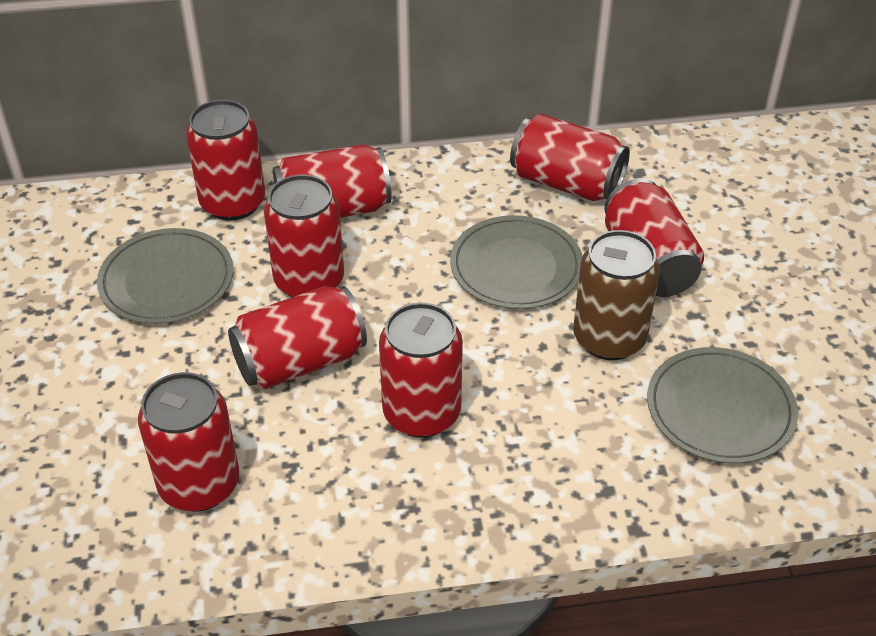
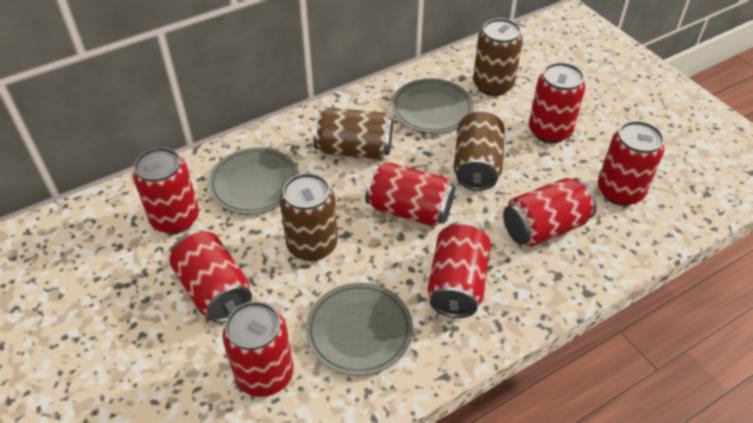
brown can: 1 -> 4

